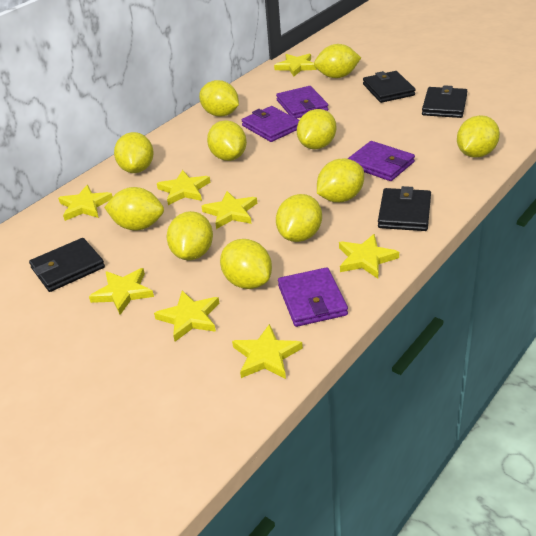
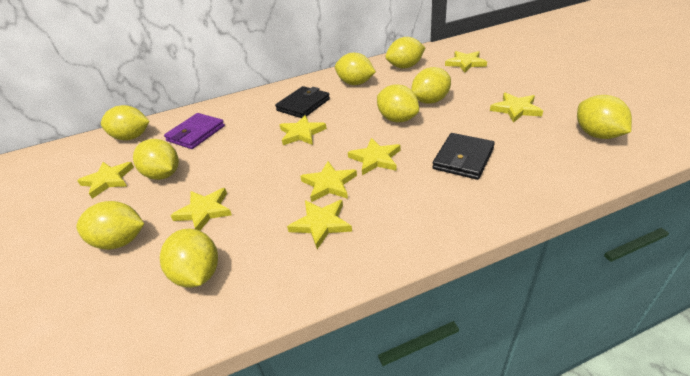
black wallet: 4 -> 2
purple wallet: 4 -> 1
yellow lemon: 11 -> 9

